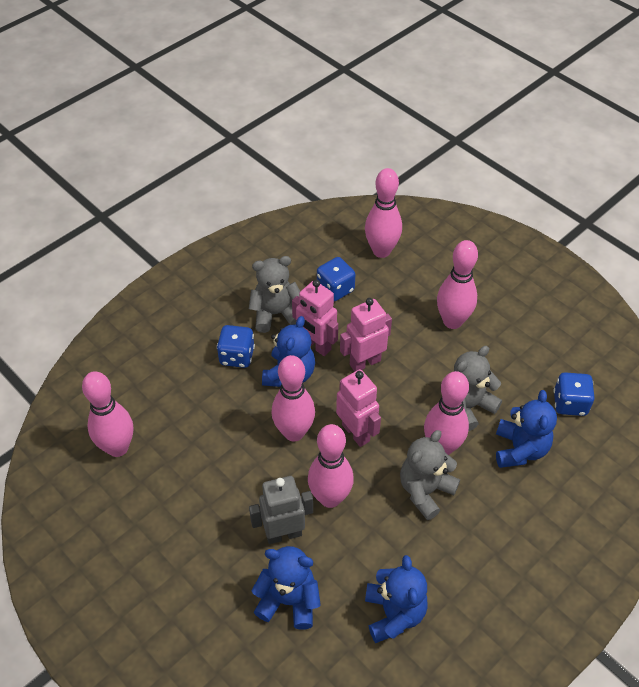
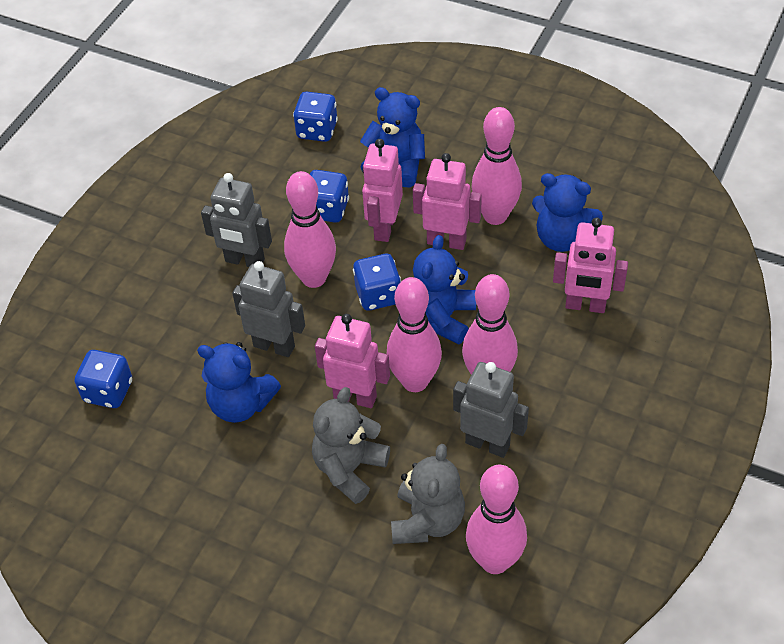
blue dice: 3 -> 4
grey robot: 1 -> 3
grey teddy bear: 3 -> 2
pink bowling pin: 6 -> 5
pink robot: 3 -> 4

